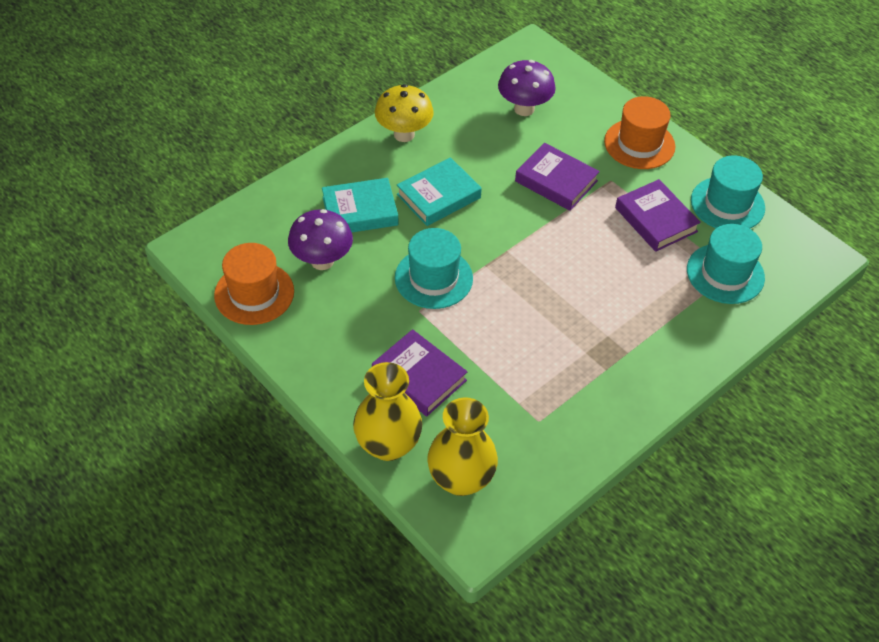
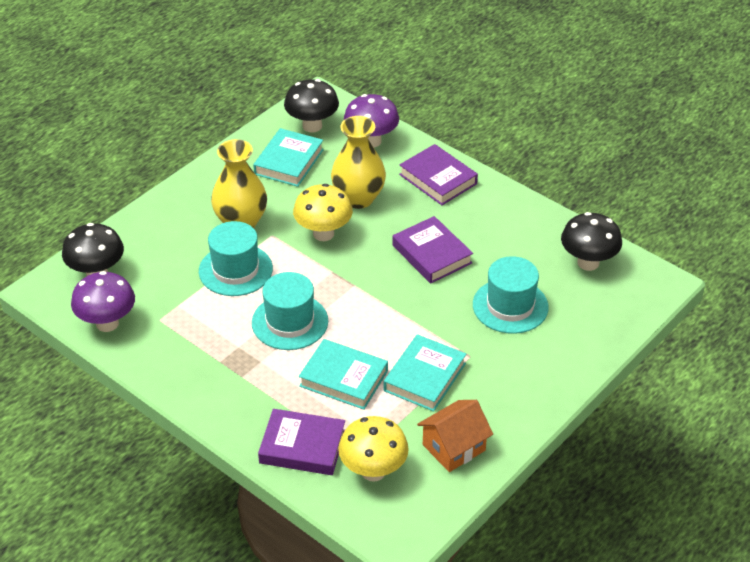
black mushroom: 0 -> 3
orange hat: 2 -> 0
orange house: 0 -> 1
turquoise book: 2 -> 3
yellow mushroom: 1 -> 2

